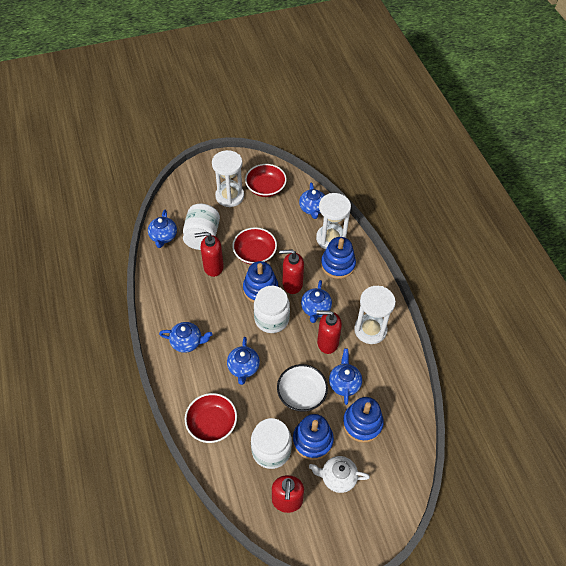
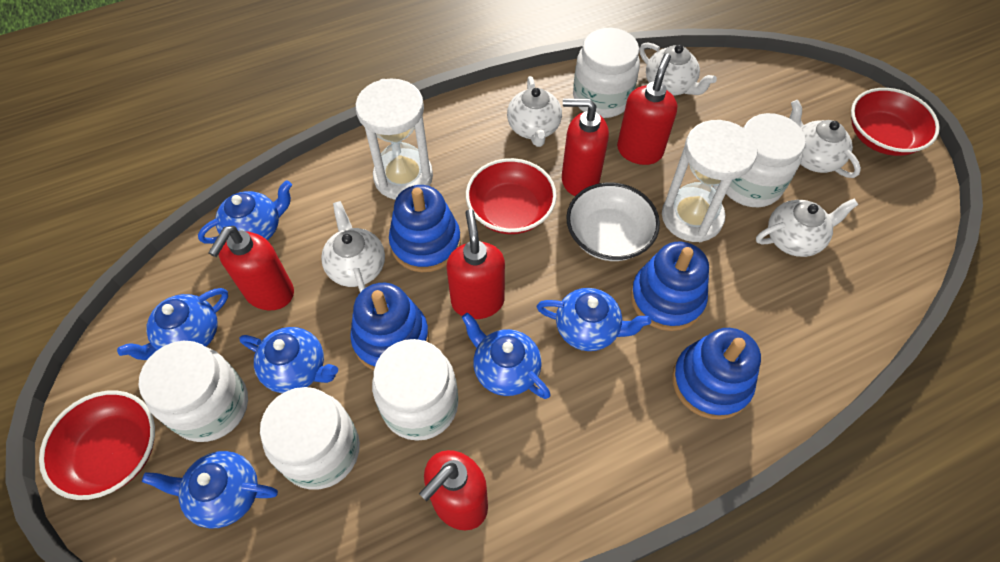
red soap dispenser: 4 -> 5
white hourglass: 3 -> 2
white jar: 3 -> 5
white teapot: 1 -> 5

